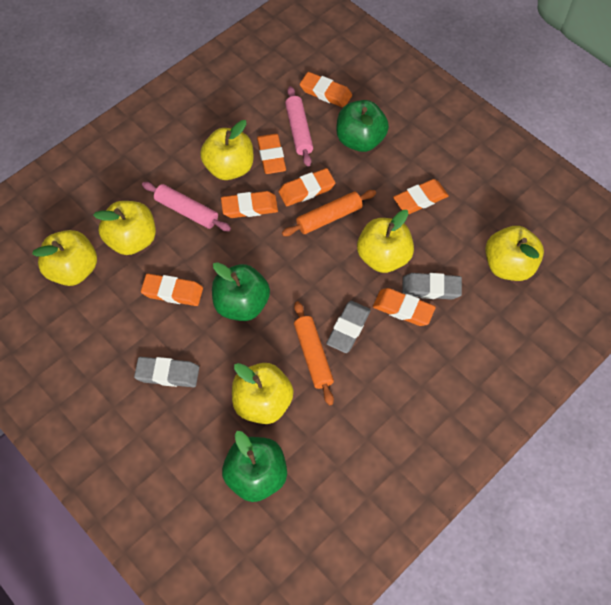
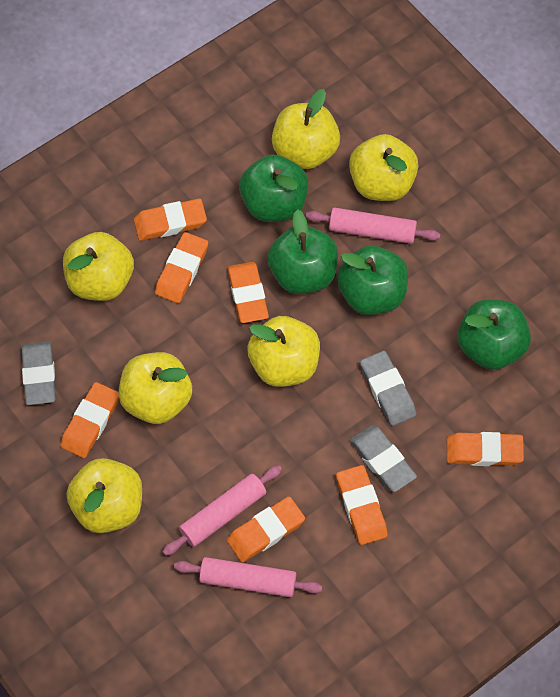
green apple: 3 -> 4
orange rolling pin: 2 -> 0
pink rolling pin: 2 -> 3

